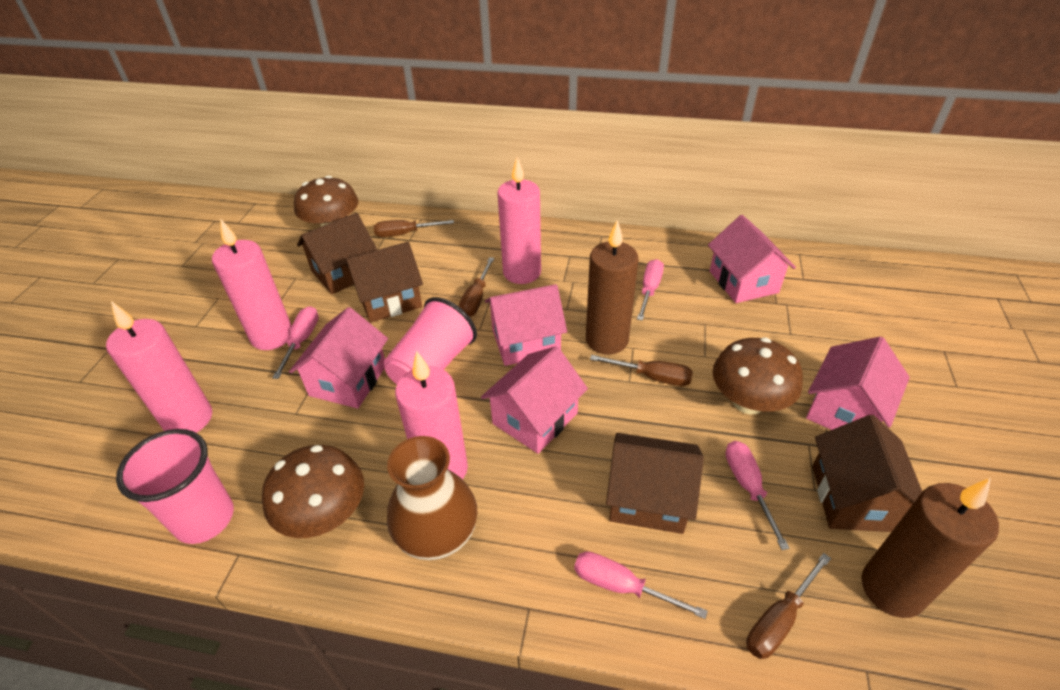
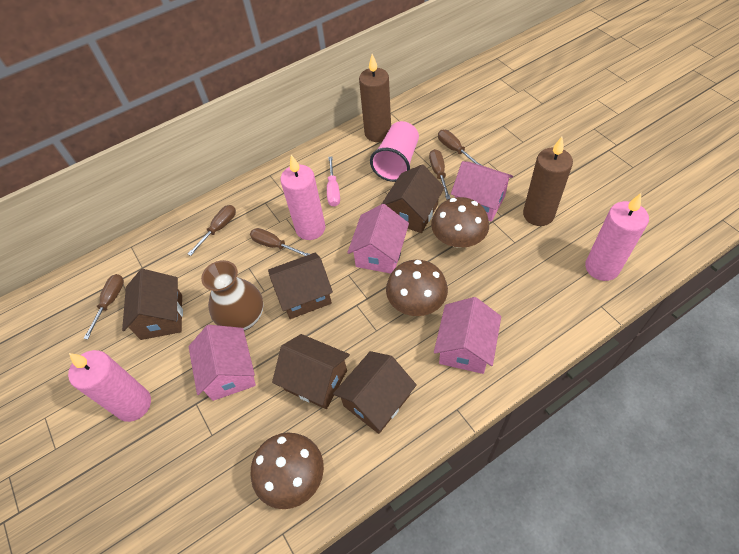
brown house: 4 -> 5
brown screwdriver: 4 -> 5
pink candle: 4 -> 3
pink cup: 2 -> 1
pink house: 5 -> 4
pink screwdriver: 4 -> 1

